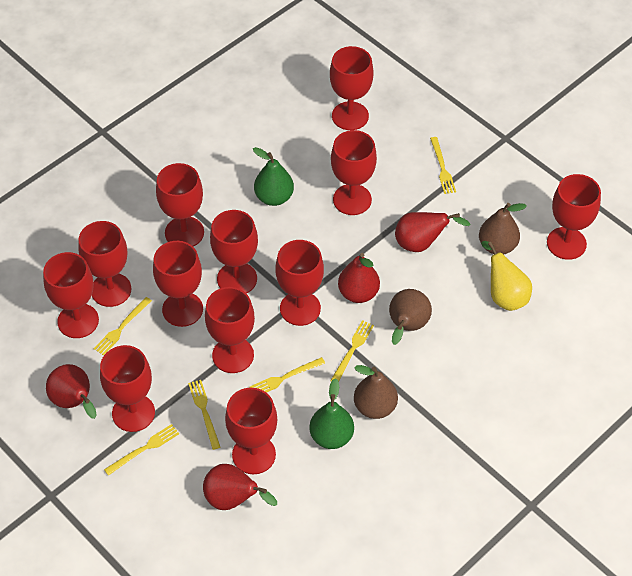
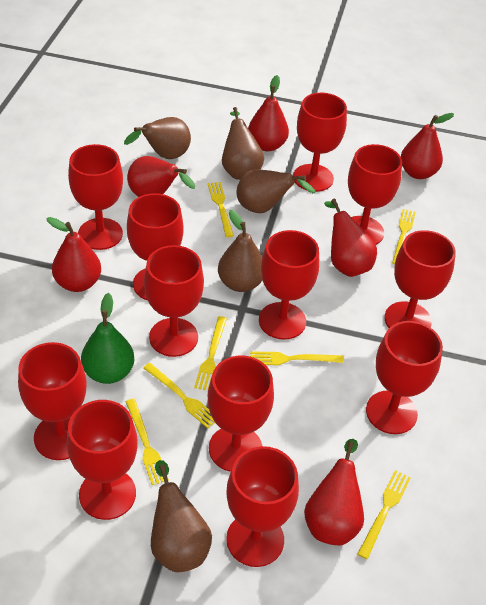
brown pear: 3 -> 5
green pear: 2 -> 1
red pear: 4 -> 6
yellow fork: 6 -> 7
yellow pear: 1 -> 0

